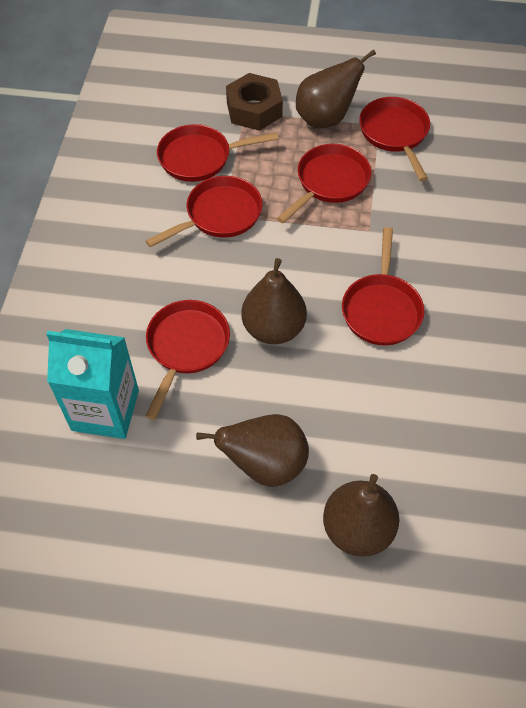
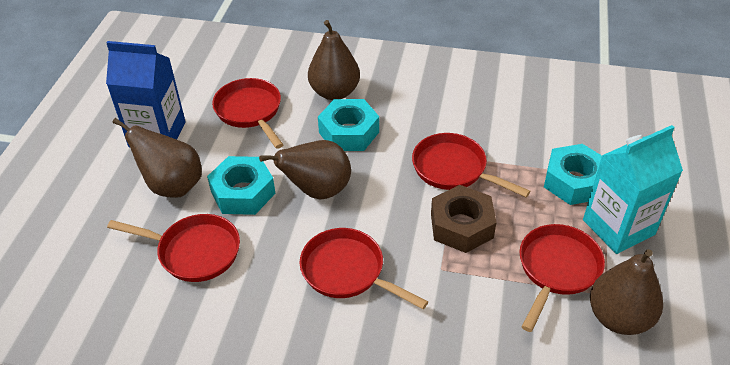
blue carton: 0 -> 1
red pan: 6 -> 5
turquoise nut: 0 -> 3

